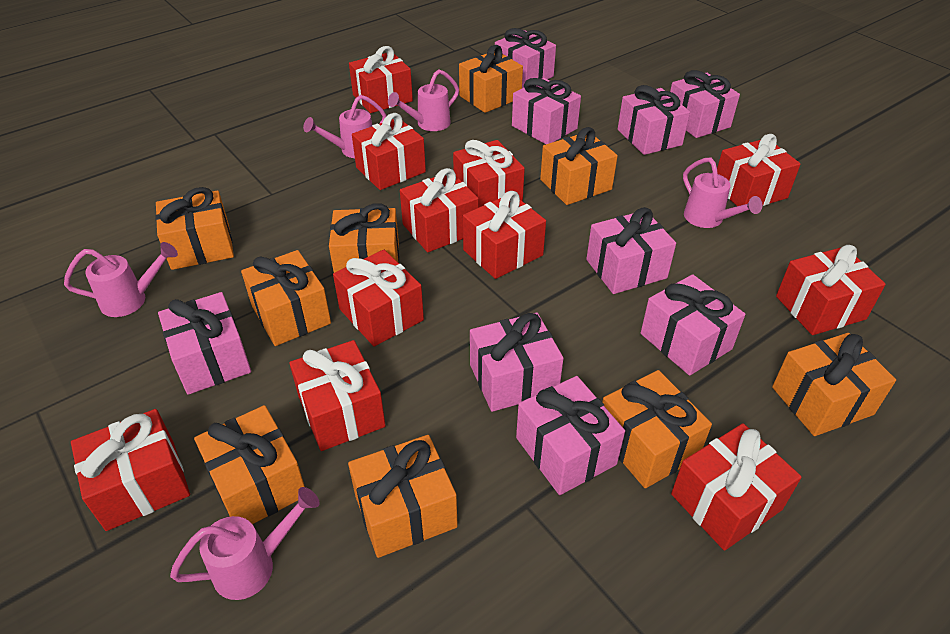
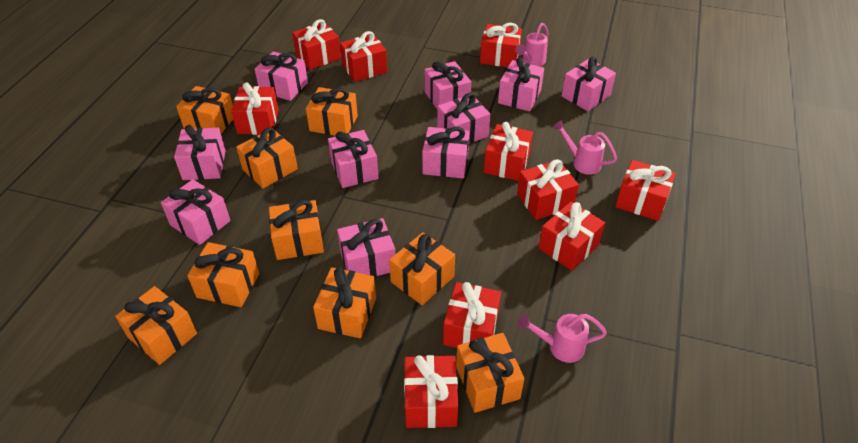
pink gift: 9 -> 10
pink watering can: 5 -> 3
red gift: 11 -> 10

